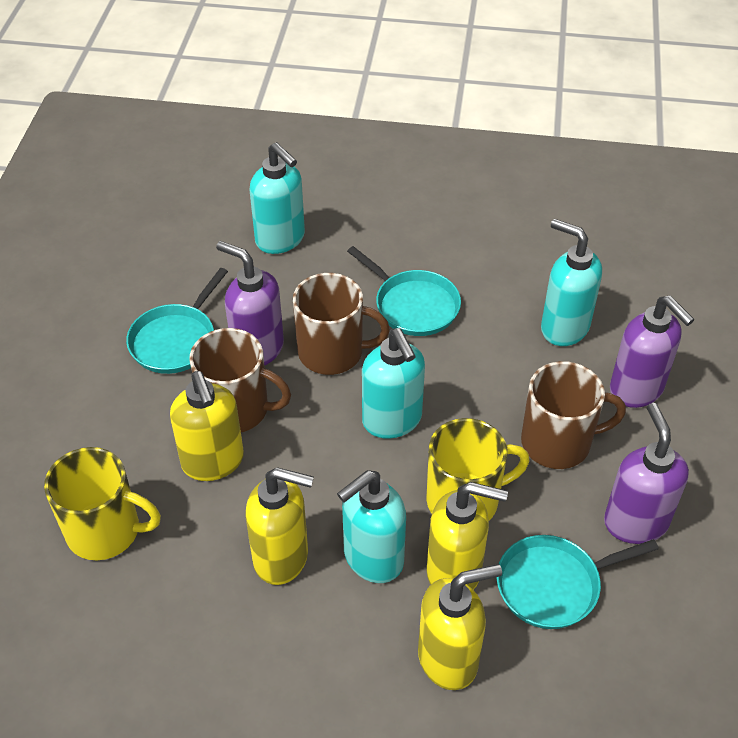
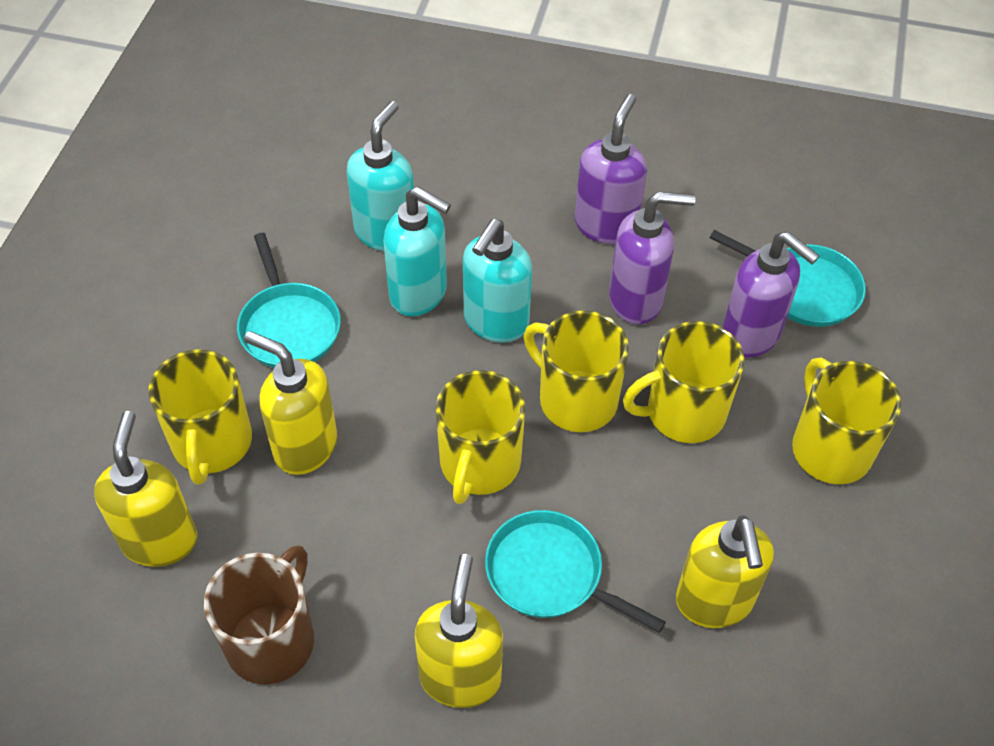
brown mug: 3 -> 1
turquoise soap dispenser: 4 -> 3
yellow mug: 2 -> 5

